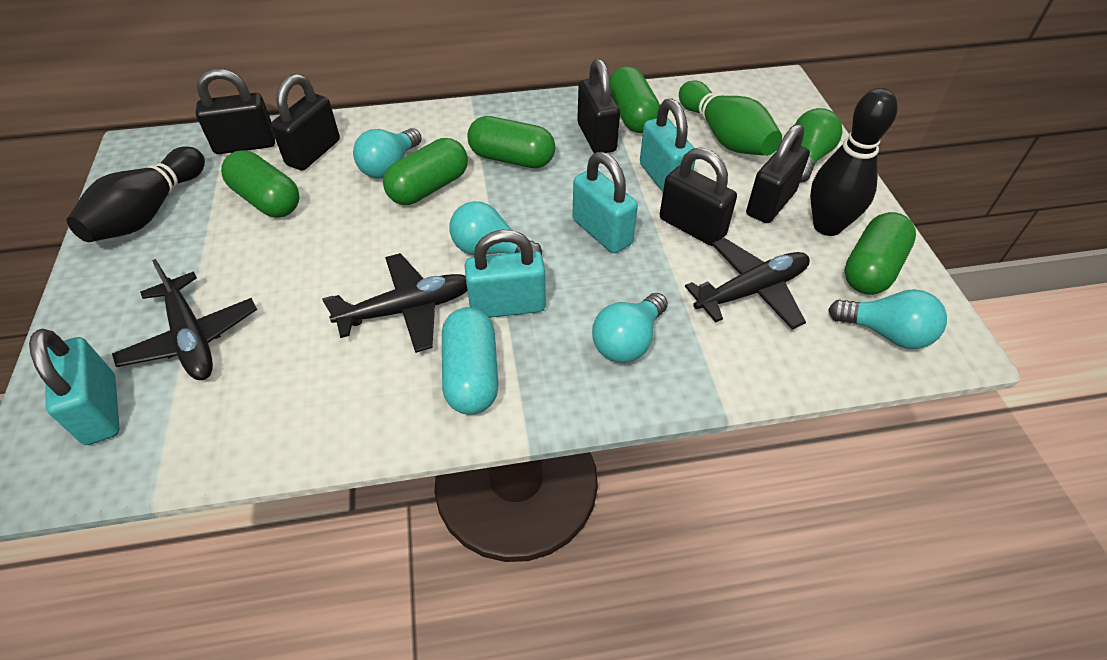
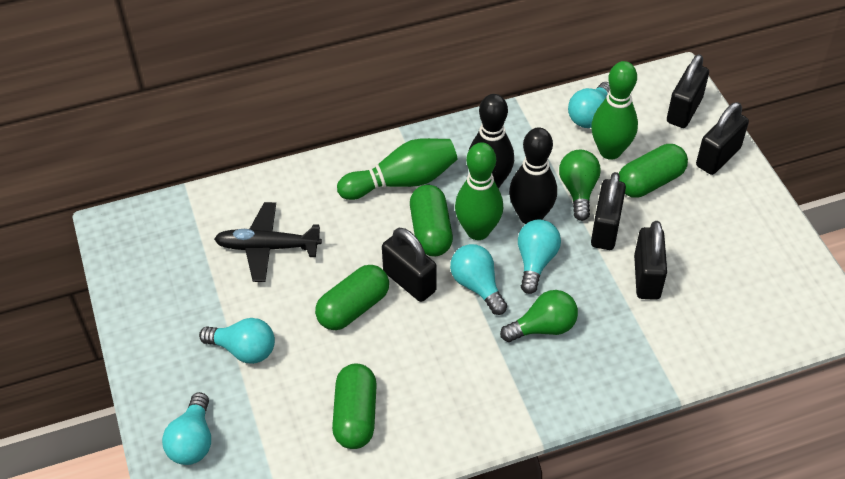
black plane: 3 -> 1
green bowling pin: 1 -> 3
green capsule: 5 -> 4
green light bulb: 1 -> 2
turquoise capsule: 1 -> 0
turquoise light bulb: 4 -> 5
turquoise padlock: 4 -> 0

